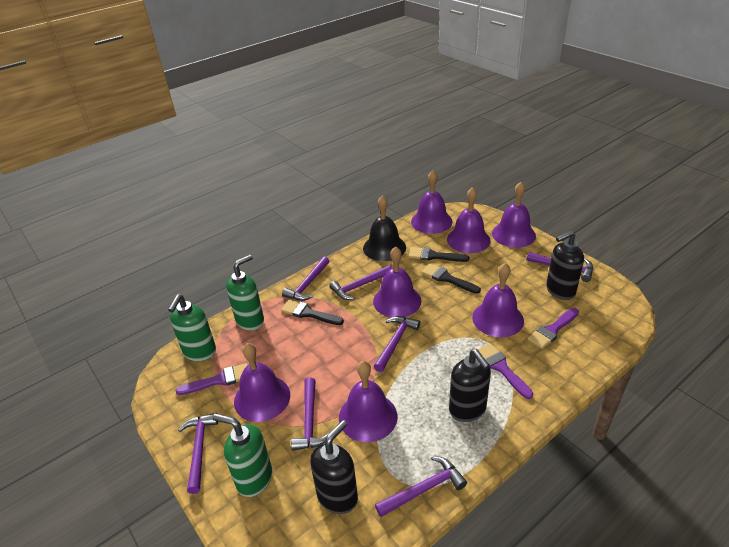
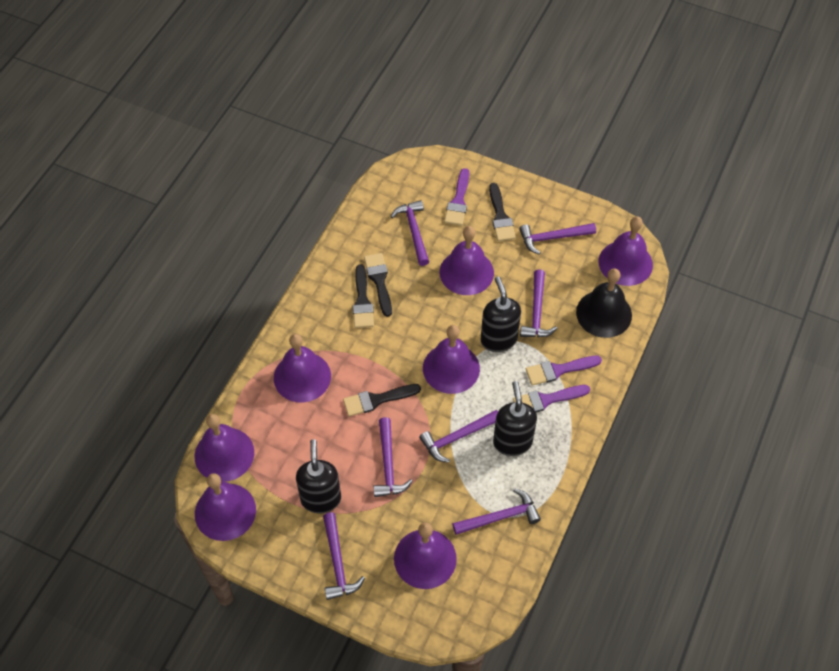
black brush: 3 -> 4
green soap dispenser: 3 -> 0

